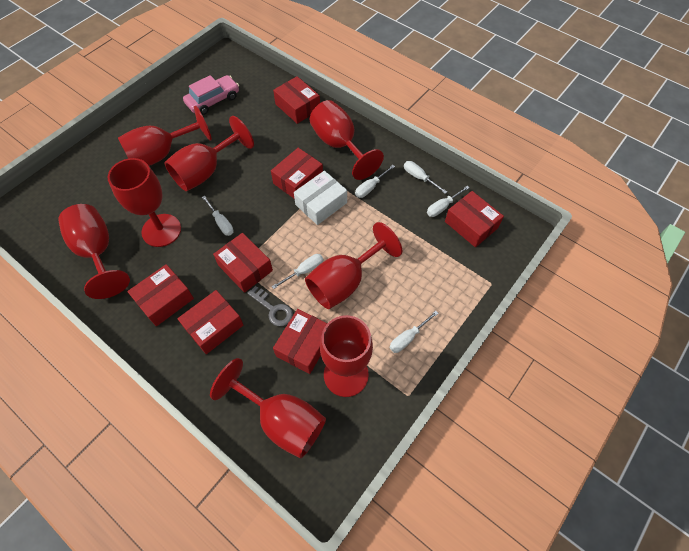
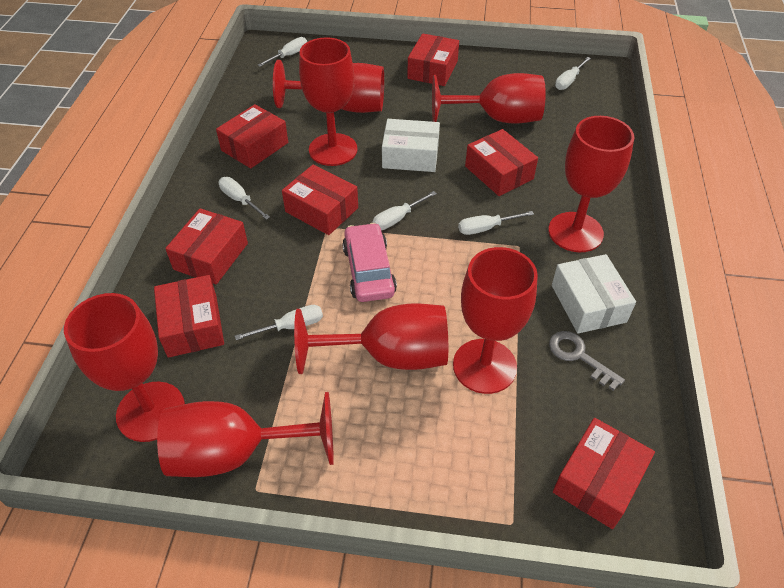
white box: 1 -> 2

